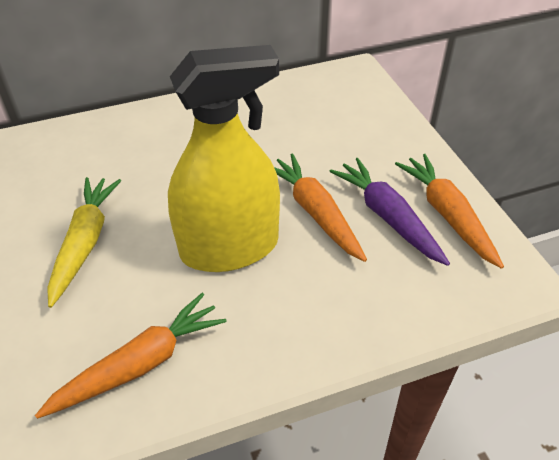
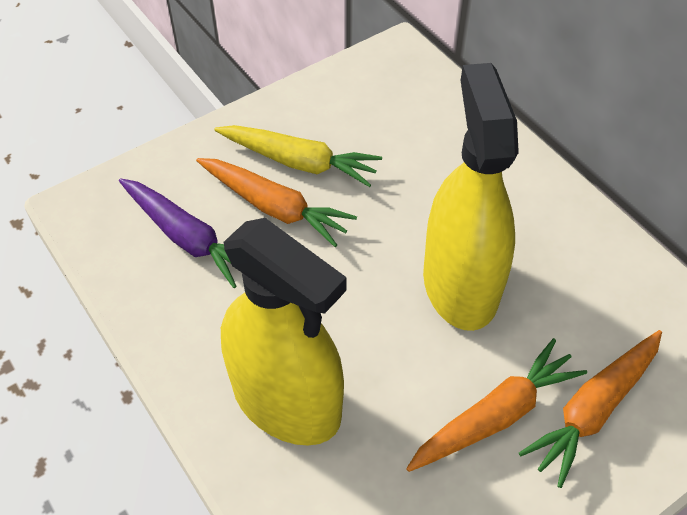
yellow spray bottle: 1 -> 2

